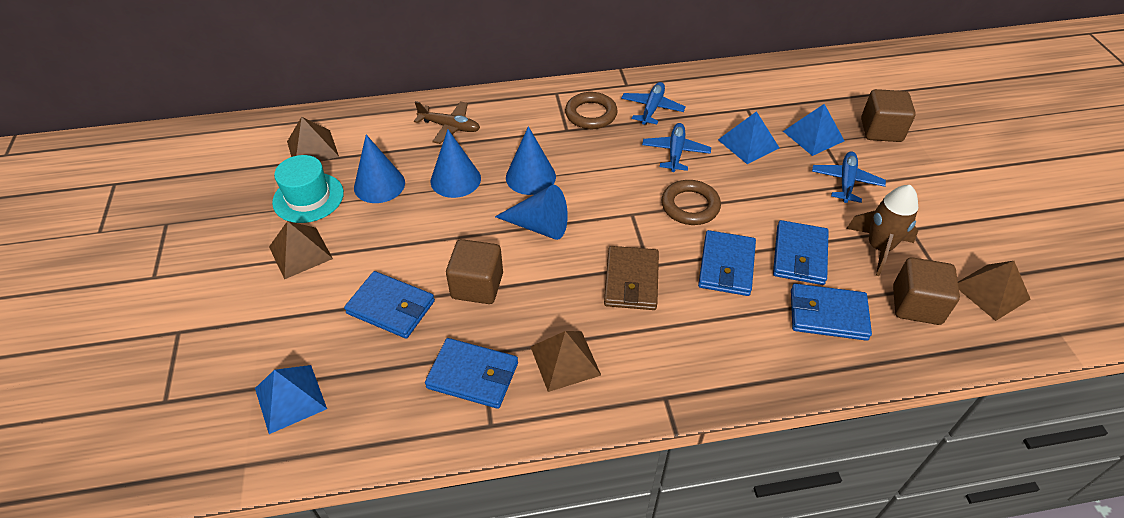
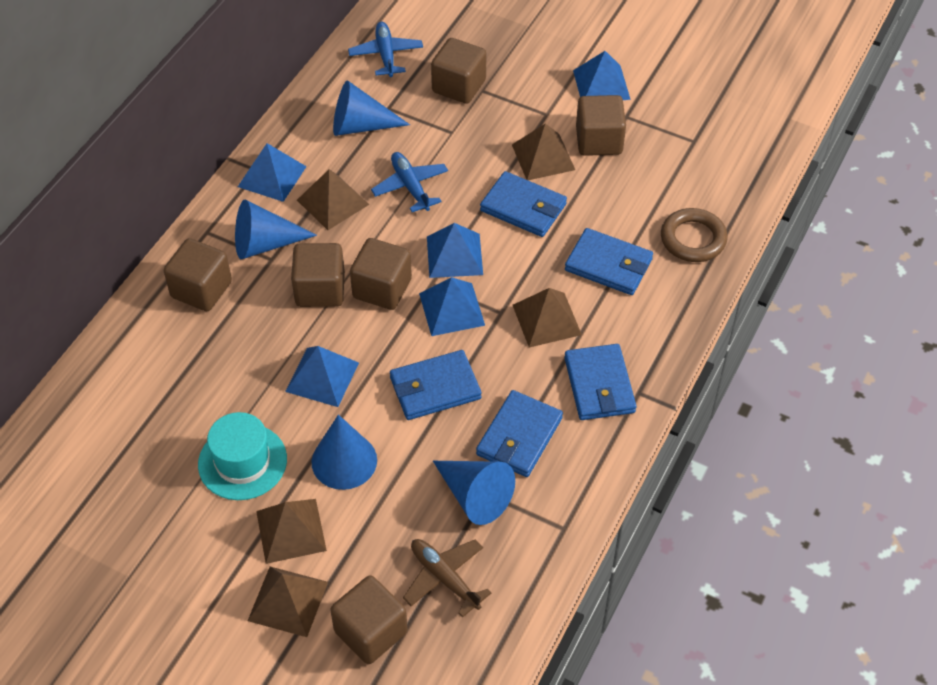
blue plane: 3 -> 2
blue pyramid: 3 -> 5
brown cube: 3 -> 6
brown pyramid: 4 -> 5
brown ring: 2 -> 1
brown rocket: 1 -> 0
brown wallet: 1 -> 0

